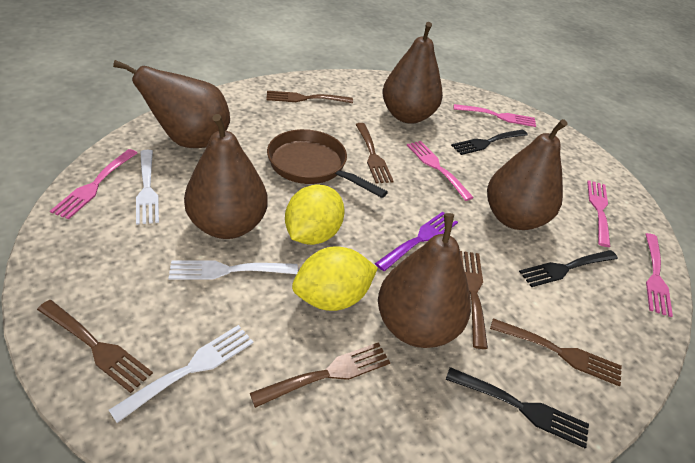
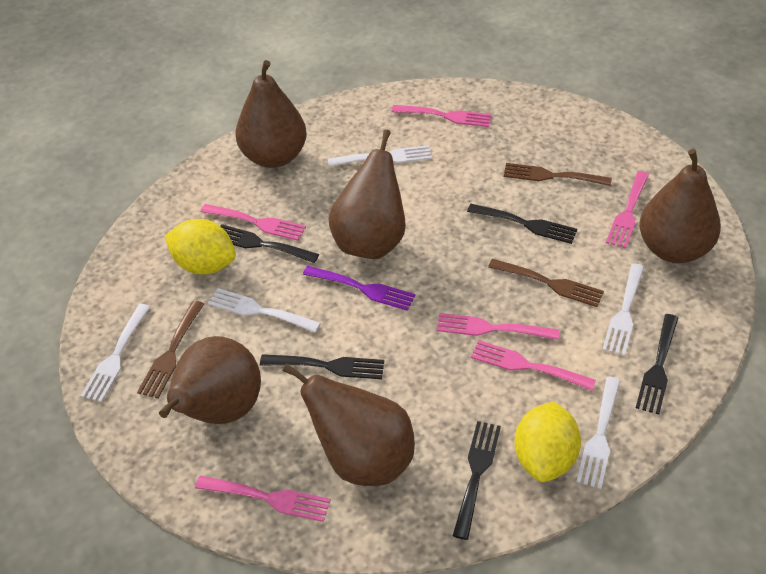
black fork: 3 -> 5
brown fork: 6 -> 3
brown pan: 1 -> 0
pink fork: 5 -> 6
white fork: 3 -> 5

